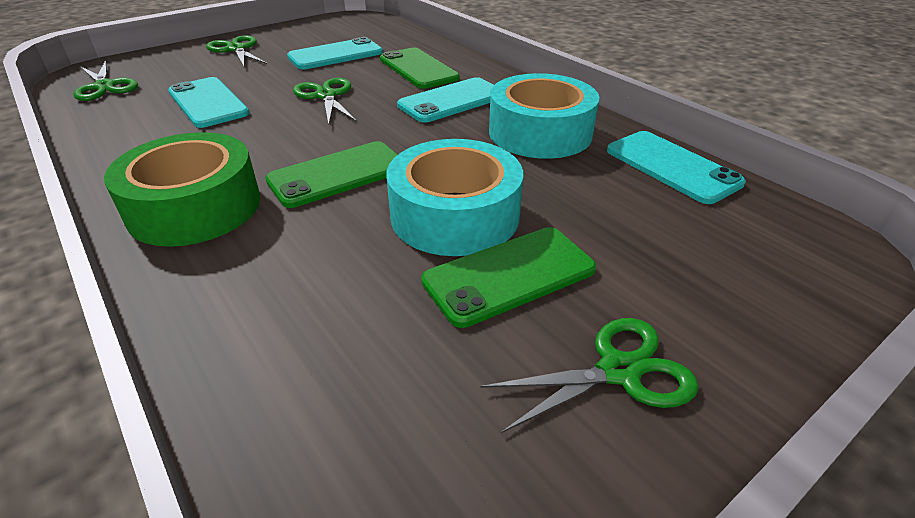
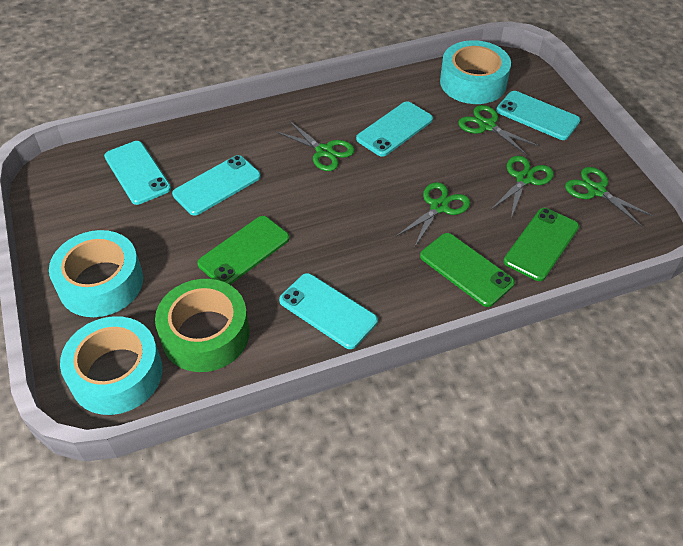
green scissors: 4 -> 5
turquoise phone: 4 -> 5
turquoise tape: 2 -> 3

